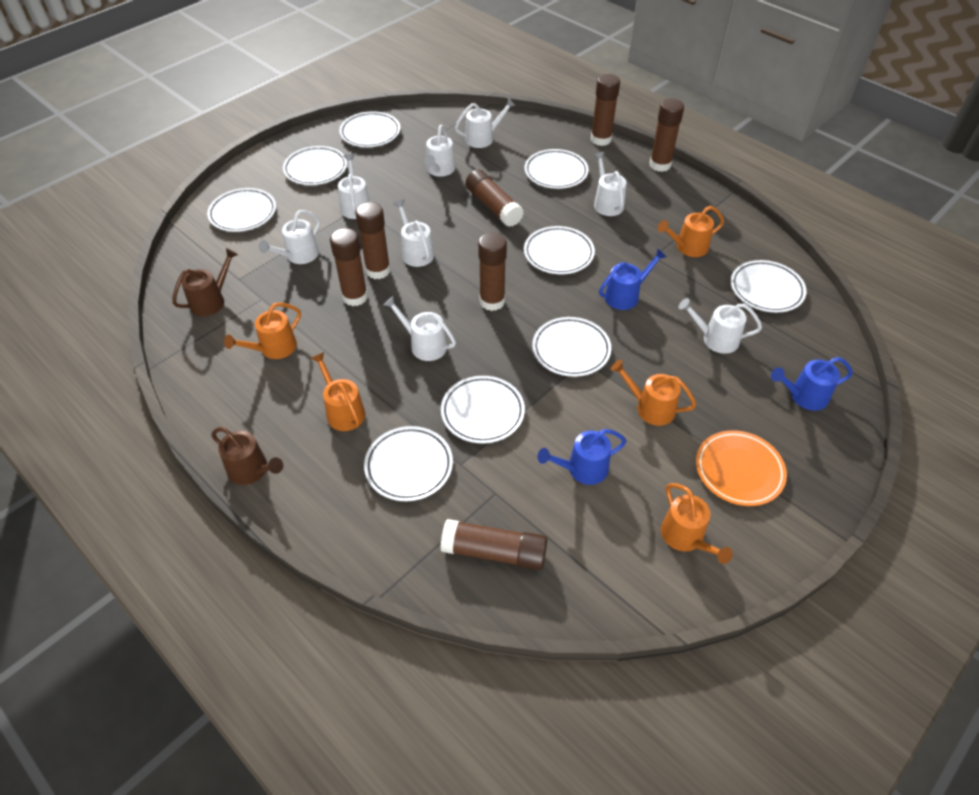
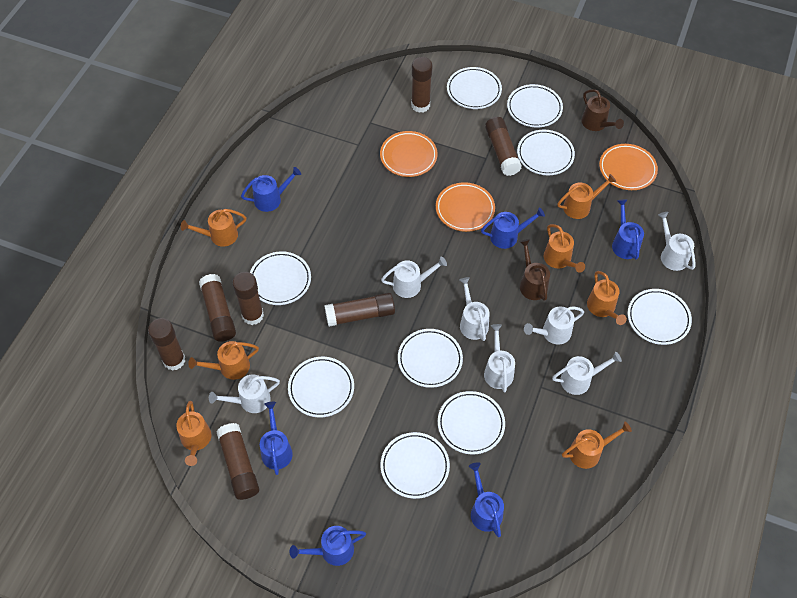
blue watering can: 3 -> 6
orange plate: 1 -> 3
orange watering can: 5 -> 7
white watering can: 8 -> 7

